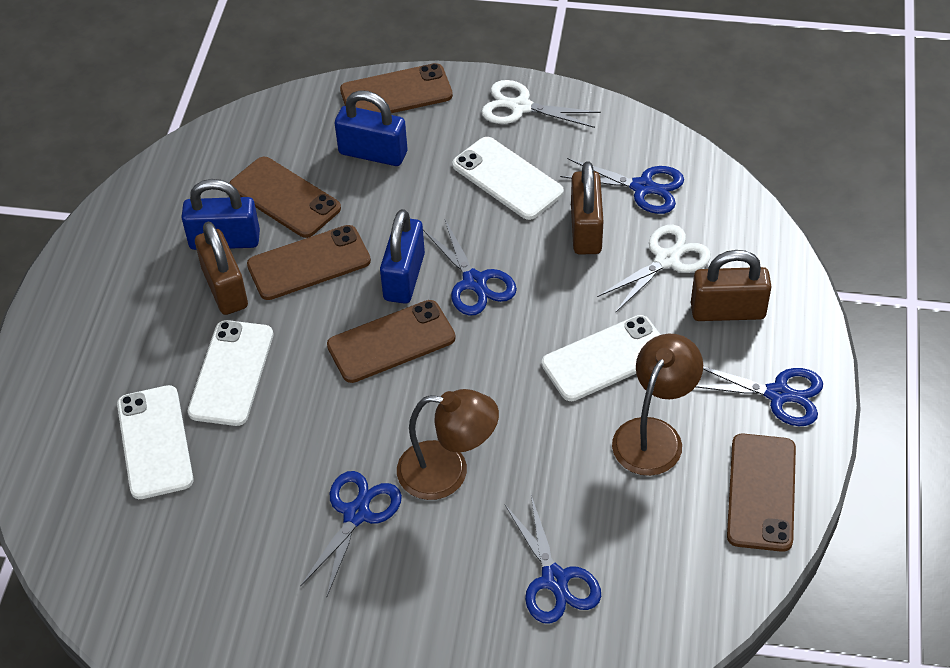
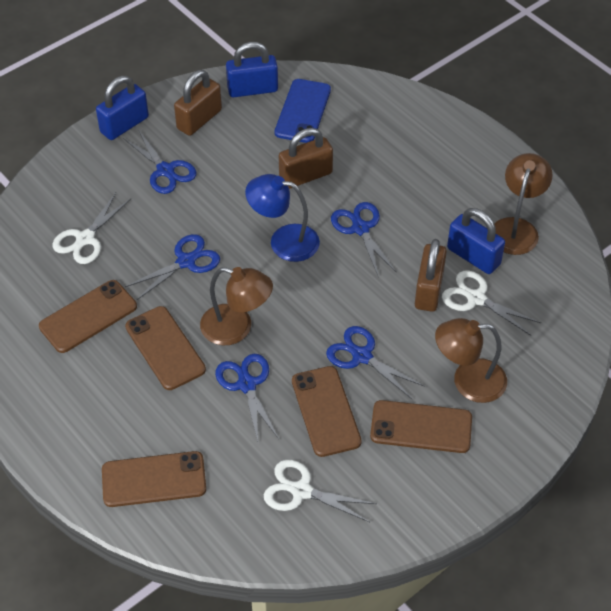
blue lamp: 0 -> 1
blue phone: 0 -> 1
brown lamp: 2 -> 3
white phone: 4 -> 0
white scissors: 2 -> 3

